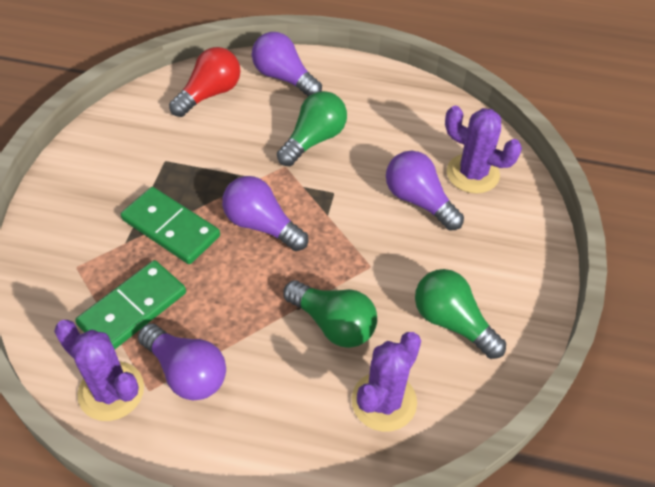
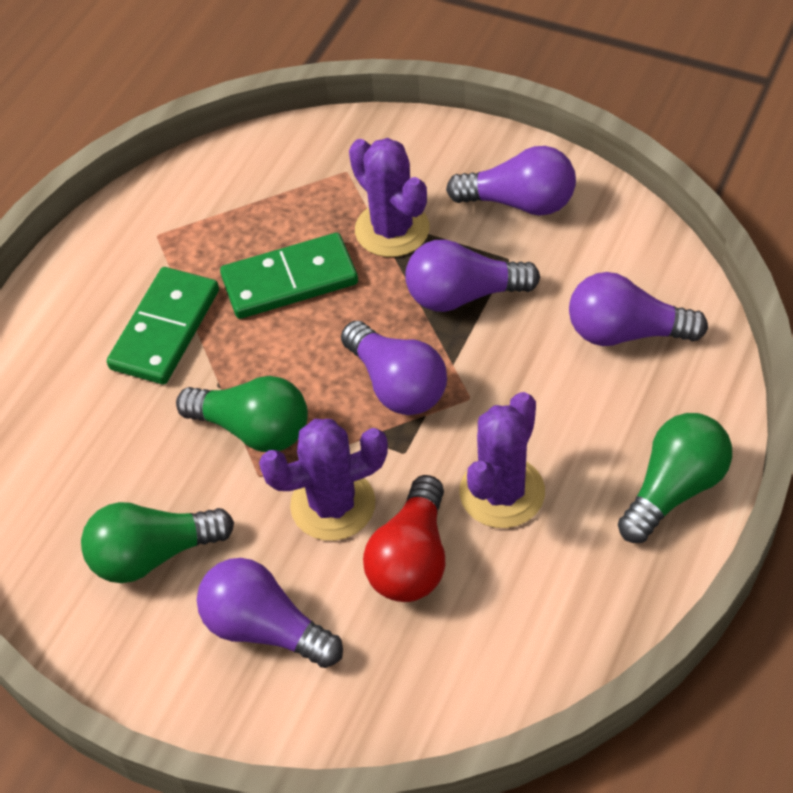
purple light bulb: 4 -> 5

